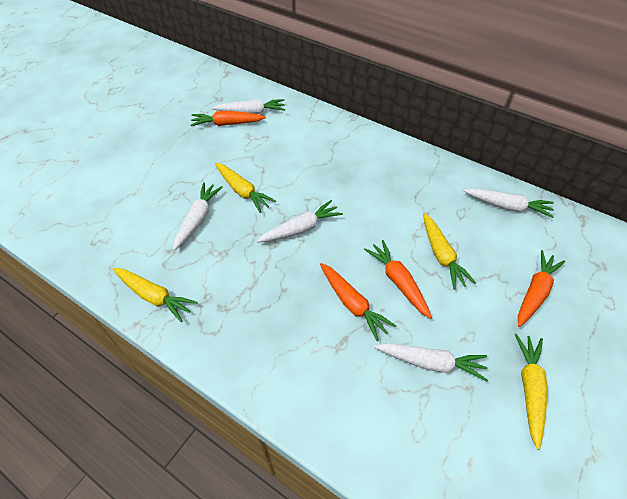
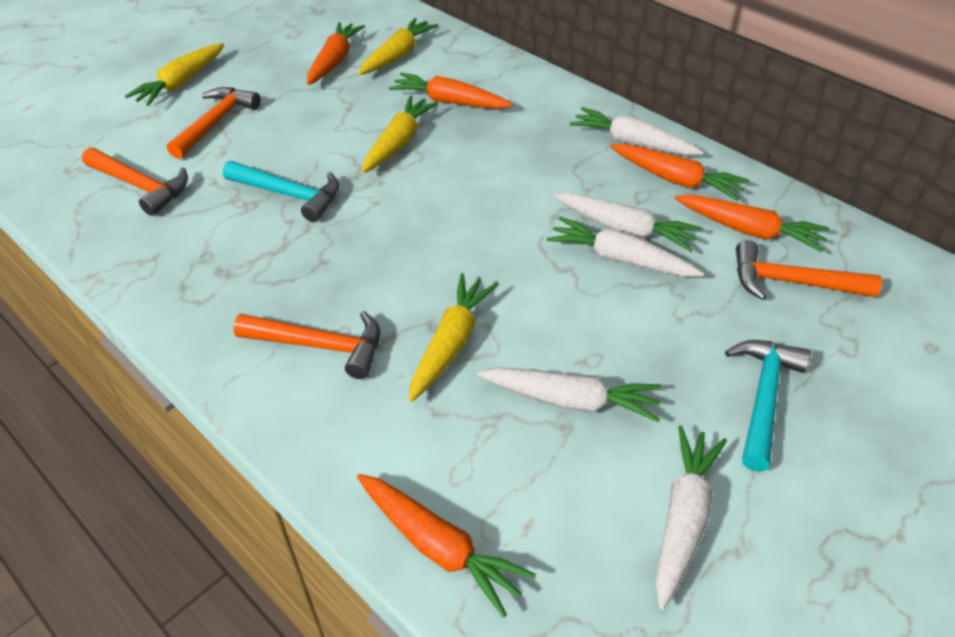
orange carrot: 4 -> 5
orange hammer: 0 -> 4
turquoise hammer: 0 -> 2

